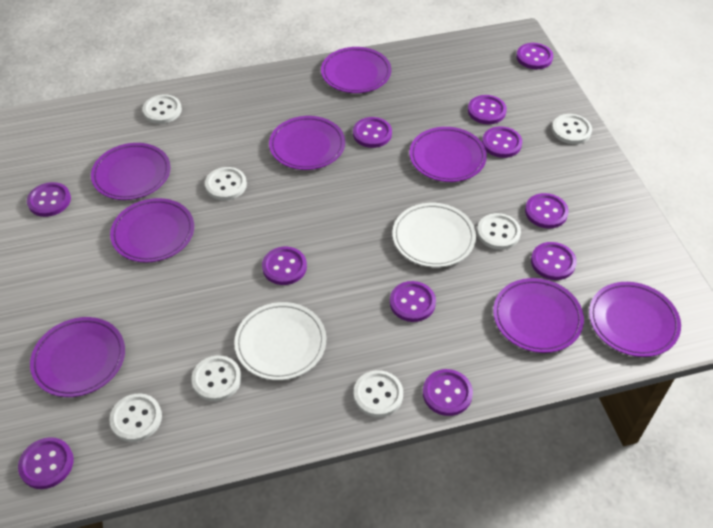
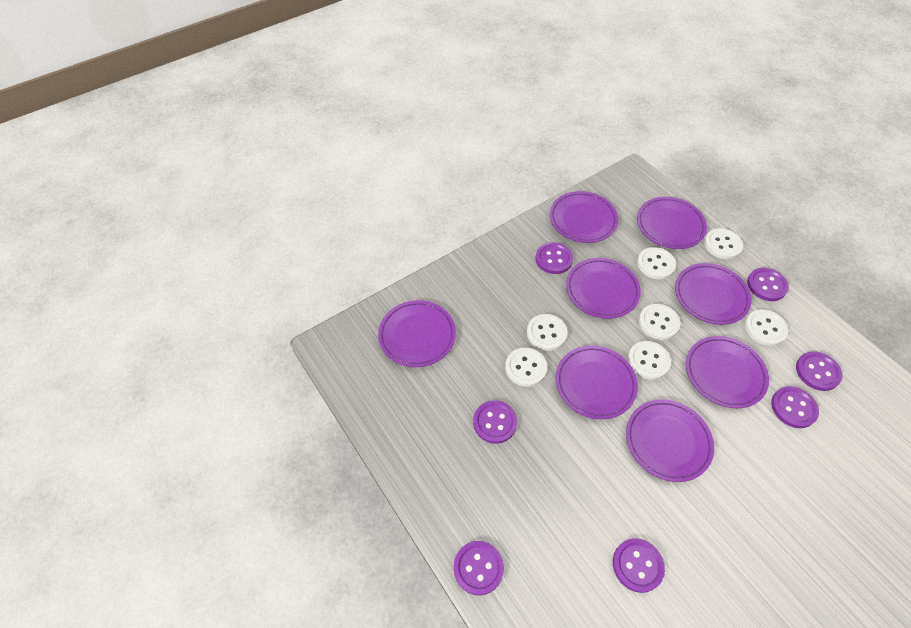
purple button: 11 -> 7
white plate: 2 -> 0

